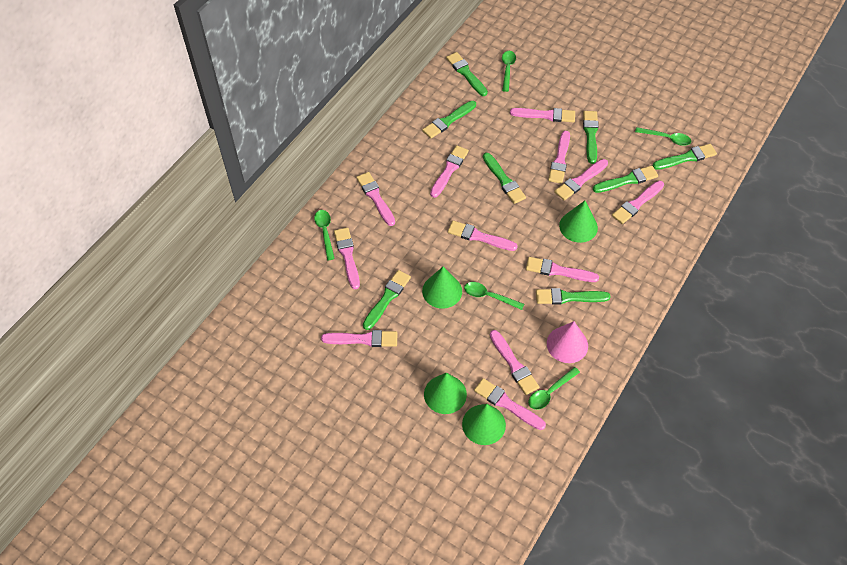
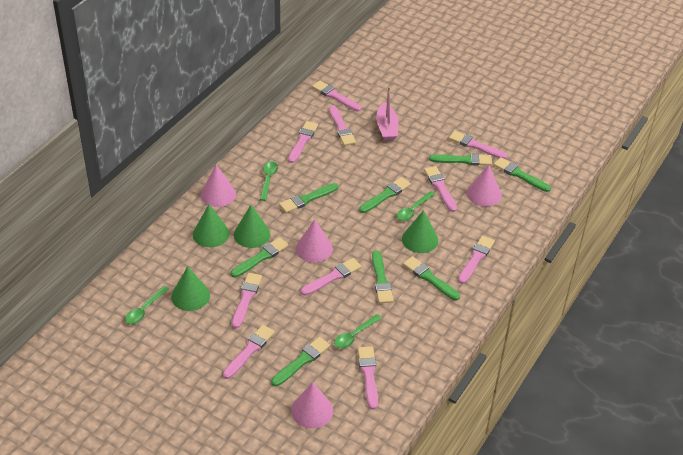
green spoon: 5 -> 4
pink boat: 0 -> 1
pink brush: 12 -> 10
pink cone: 1 -> 4

